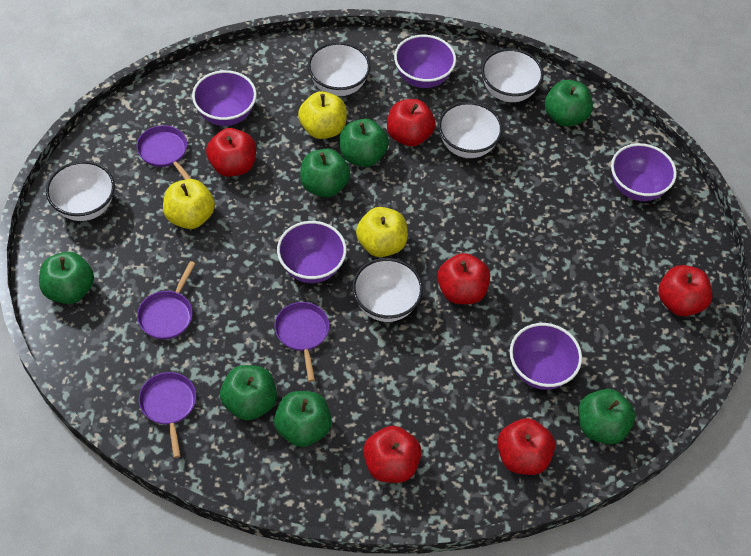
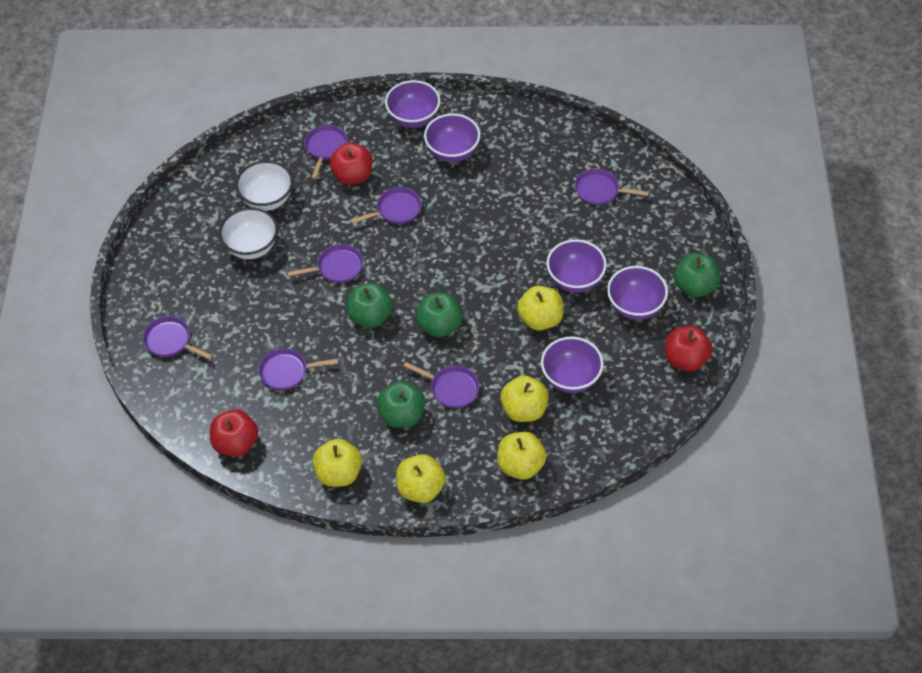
green apple: 7 -> 4
purple pan: 4 -> 7
red apple: 6 -> 3
white bowl: 5 -> 2
yellow apple: 3 -> 5

